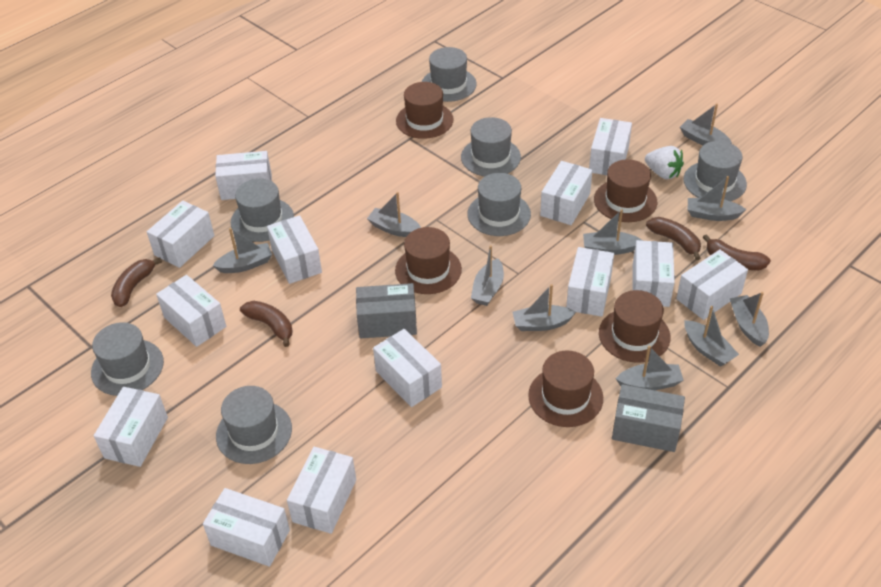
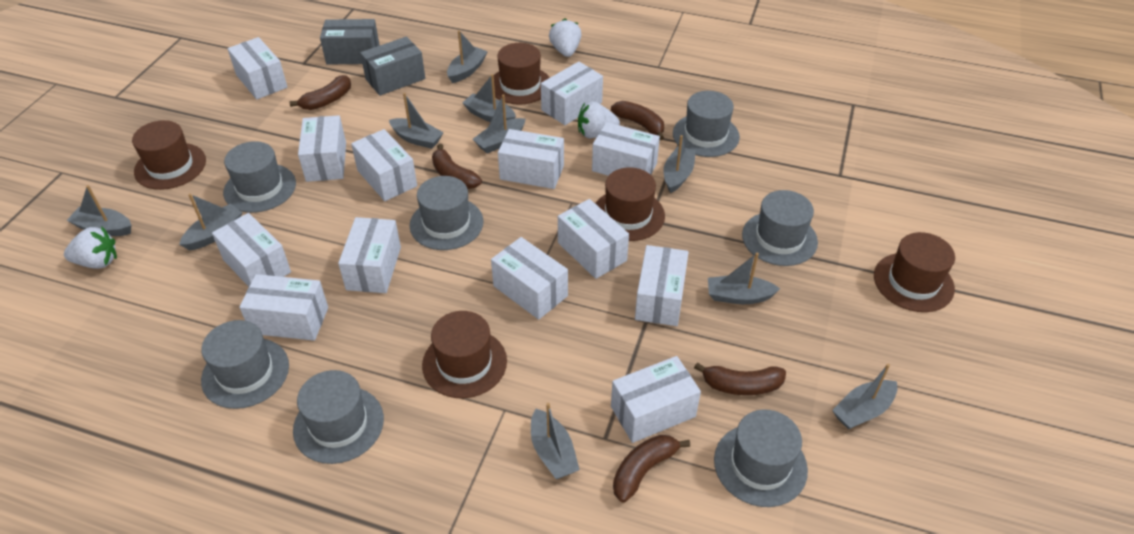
brown banana: 4 -> 5
white strawberry: 1 -> 3

